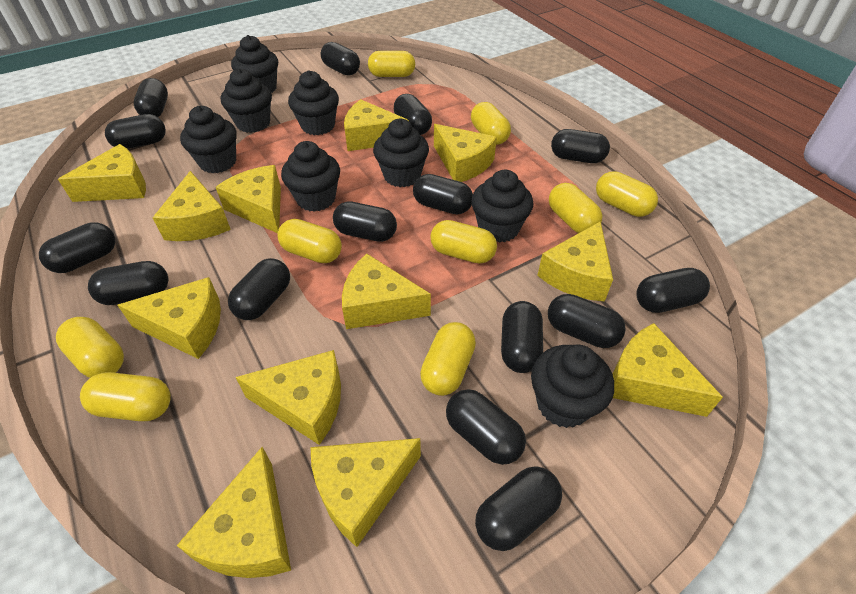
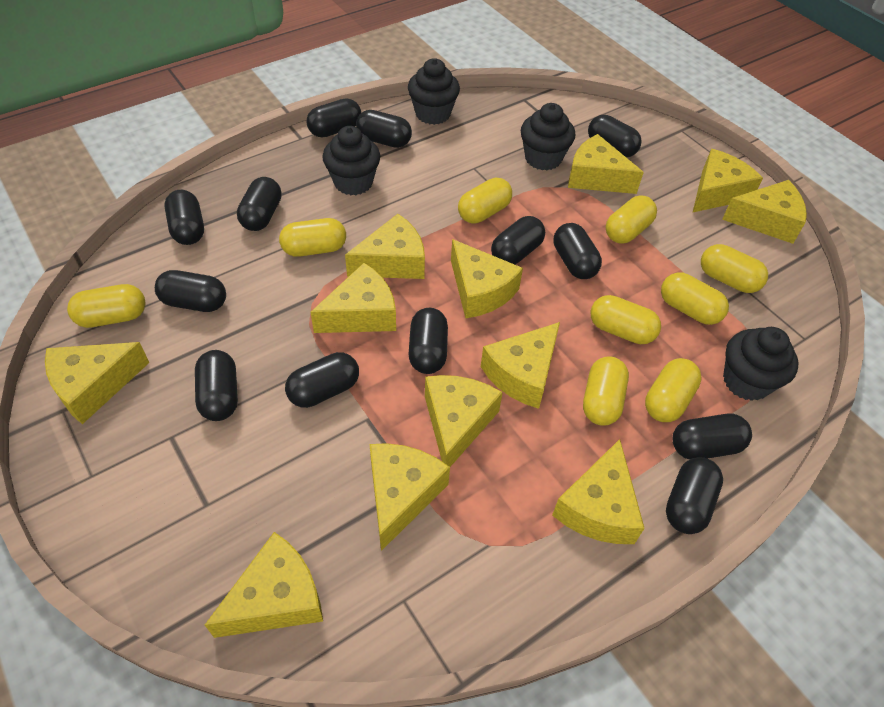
black capsule: 15 -> 13
black cupcake: 8 -> 4

